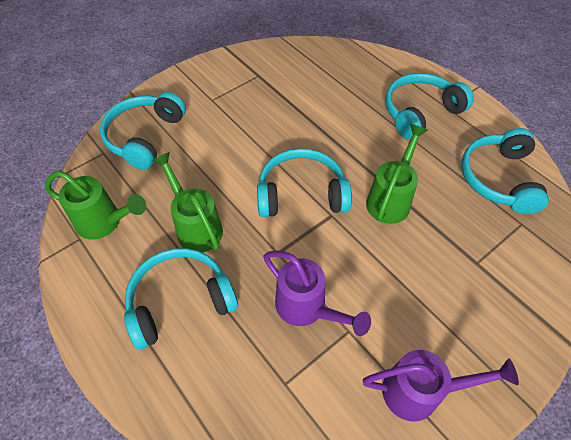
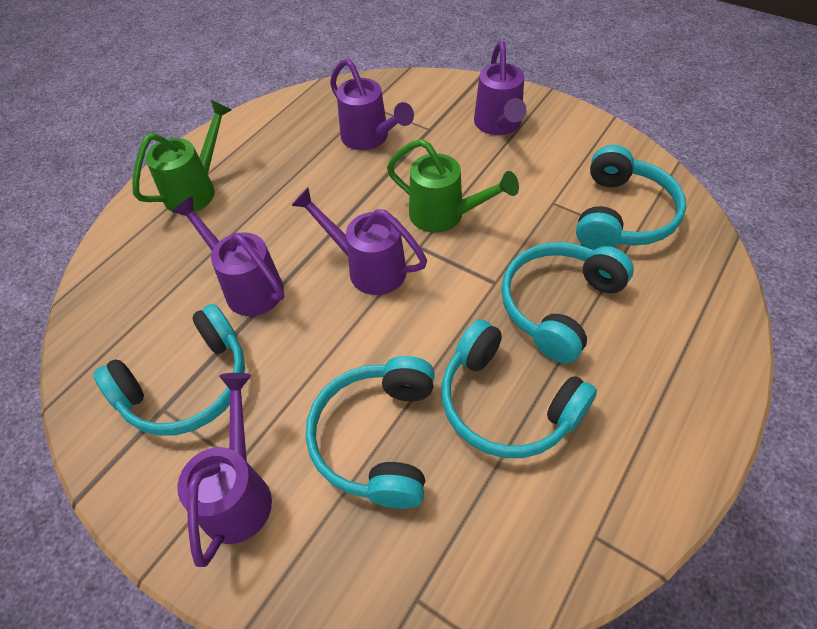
green watering can: 3 -> 2
purple watering can: 2 -> 5

